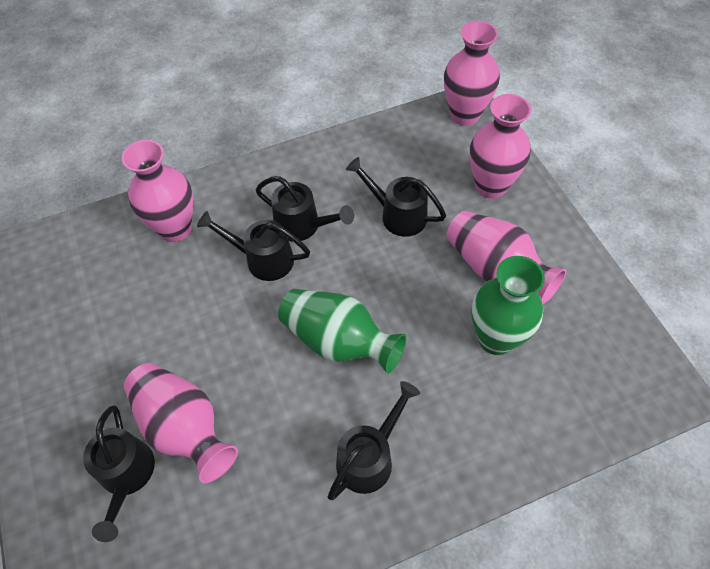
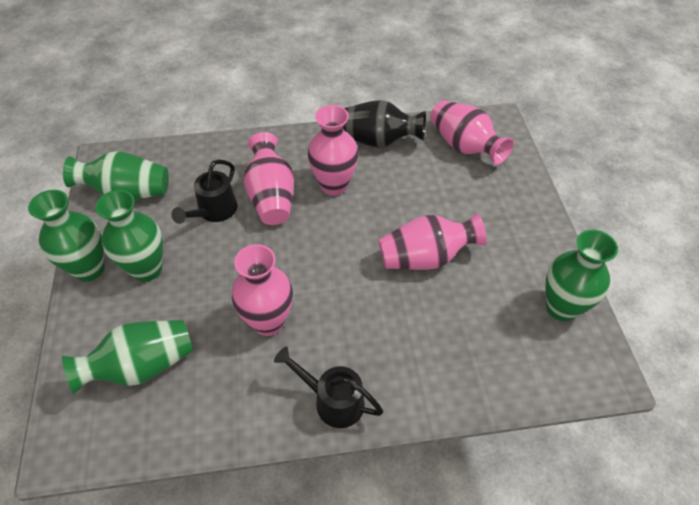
black vase: 0 -> 1
black watering can: 5 -> 2
green vase: 2 -> 5

